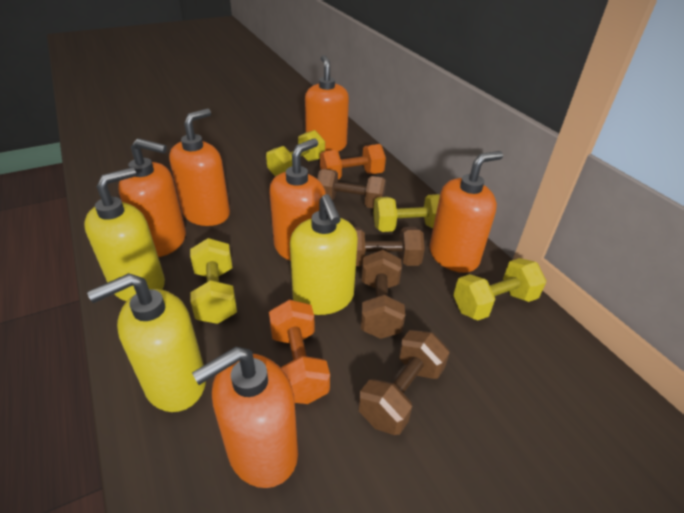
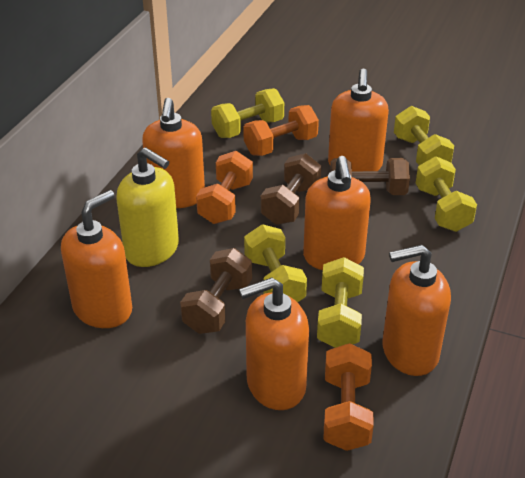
brown dumbbell: 4 -> 3
orange dumbbell: 2 -> 3
yellow dumbbell: 4 -> 5
yellow soap dispenser: 3 -> 1

